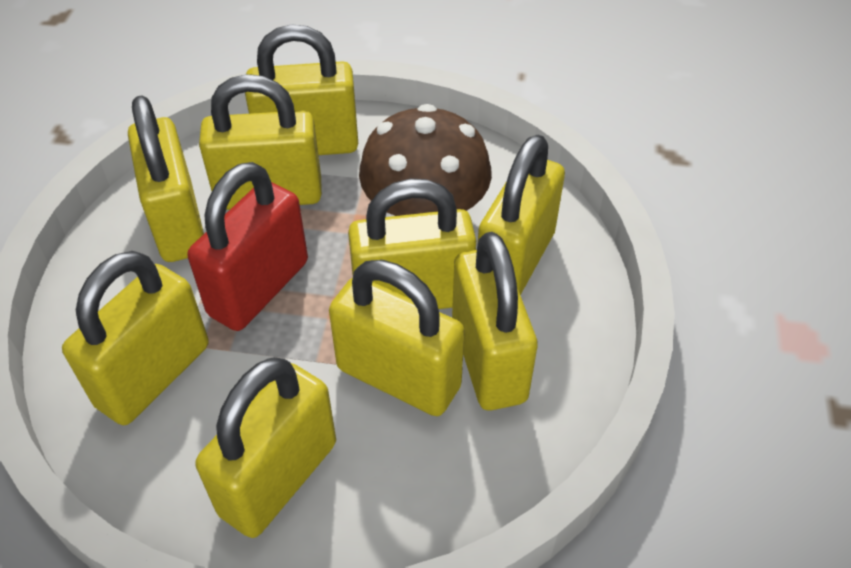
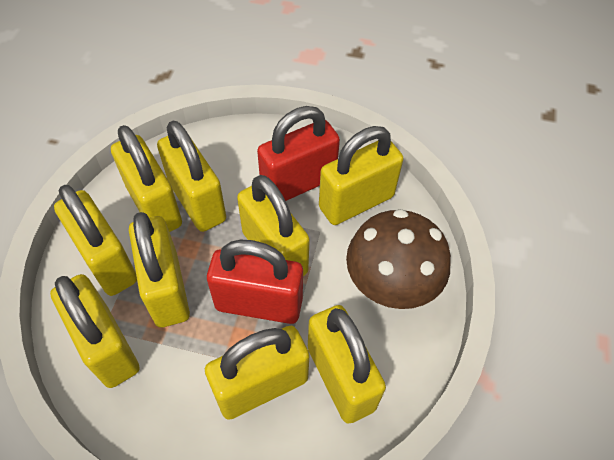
red padlock: 1 -> 2

